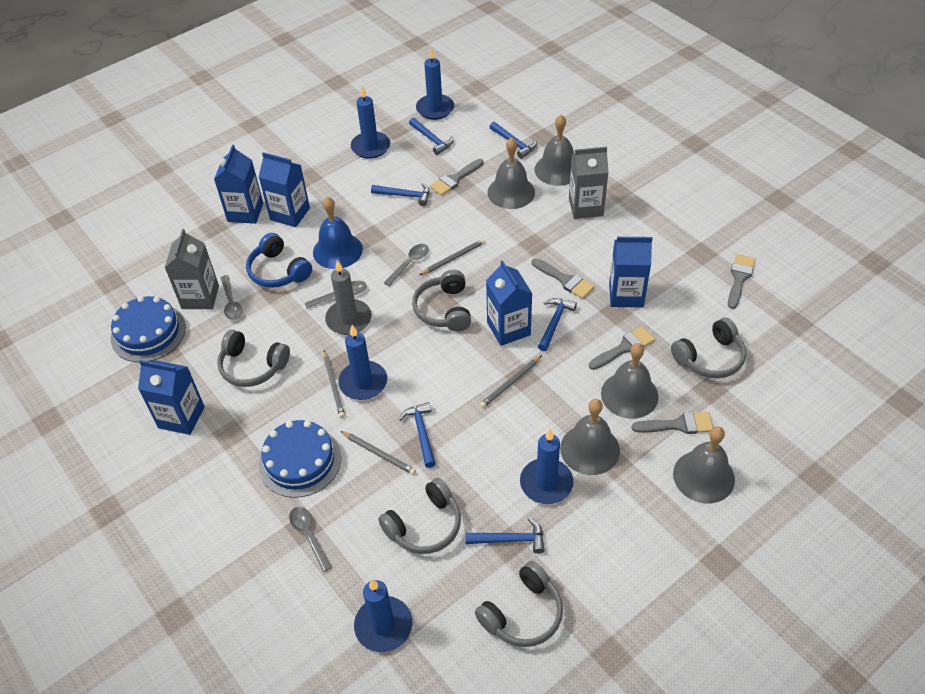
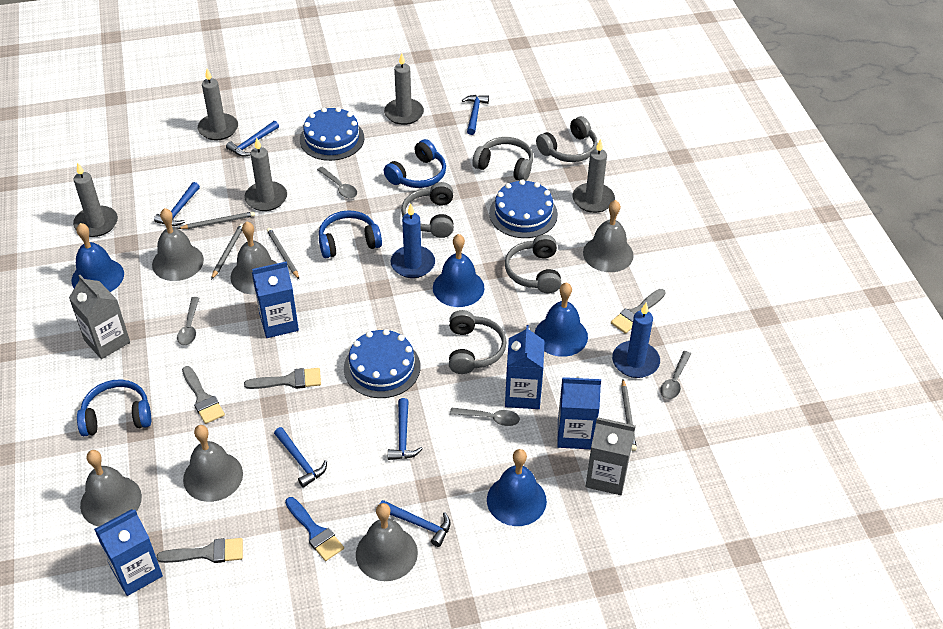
blue bell: 1 -> 4
blue brush: 0 -> 1
blue cake: 2 -> 3
blue candle: 5 -> 2
blue carton: 5 -> 4
blue headphones: 1 -> 3
grey bell: 5 -> 6
grey brush: 5 -> 4
grey candle: 1 -> 5

